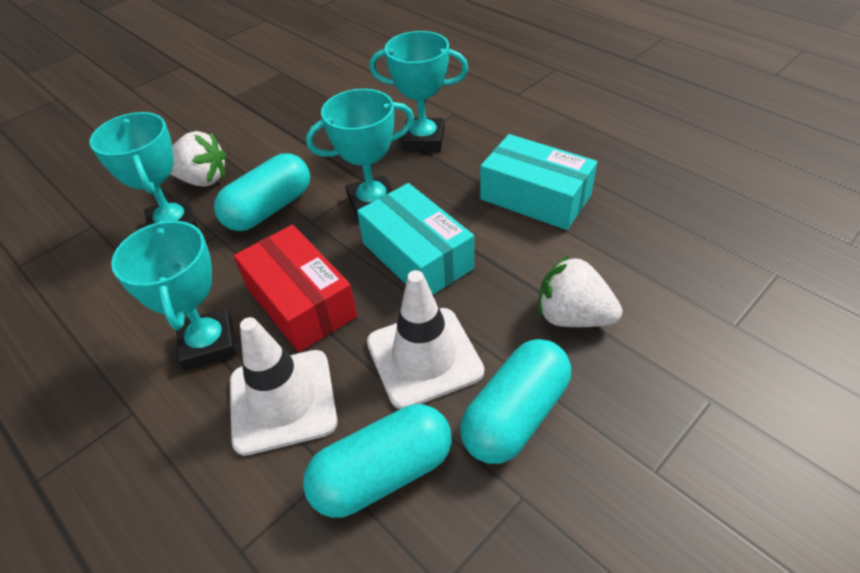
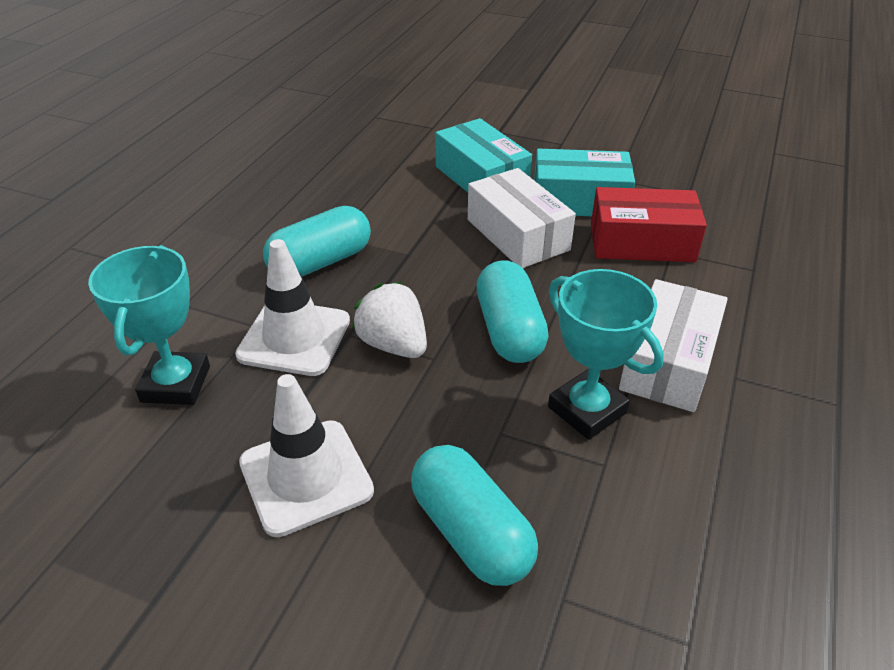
turquoise trophy: 4 -> 2
white box: 0 -> 2
white strawberry: 2 -> 1

